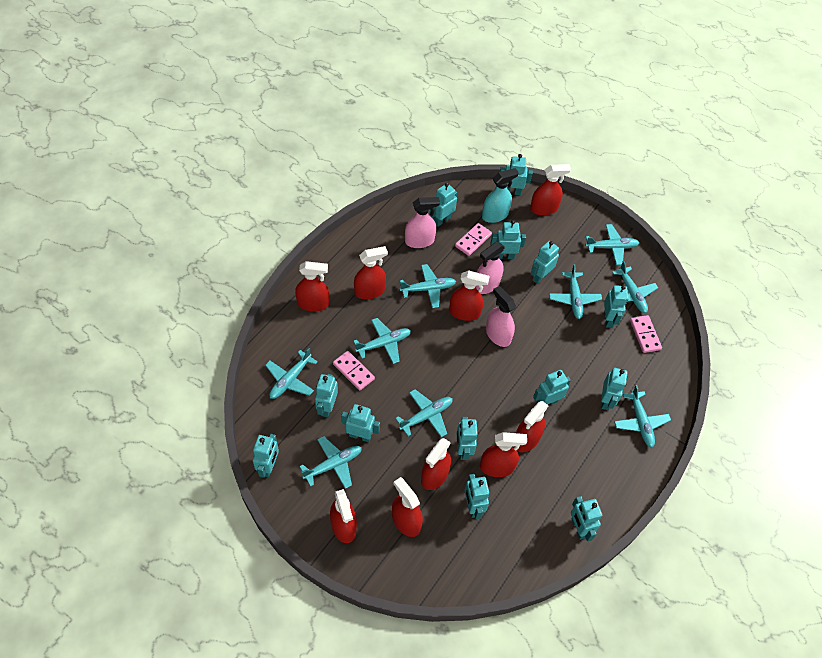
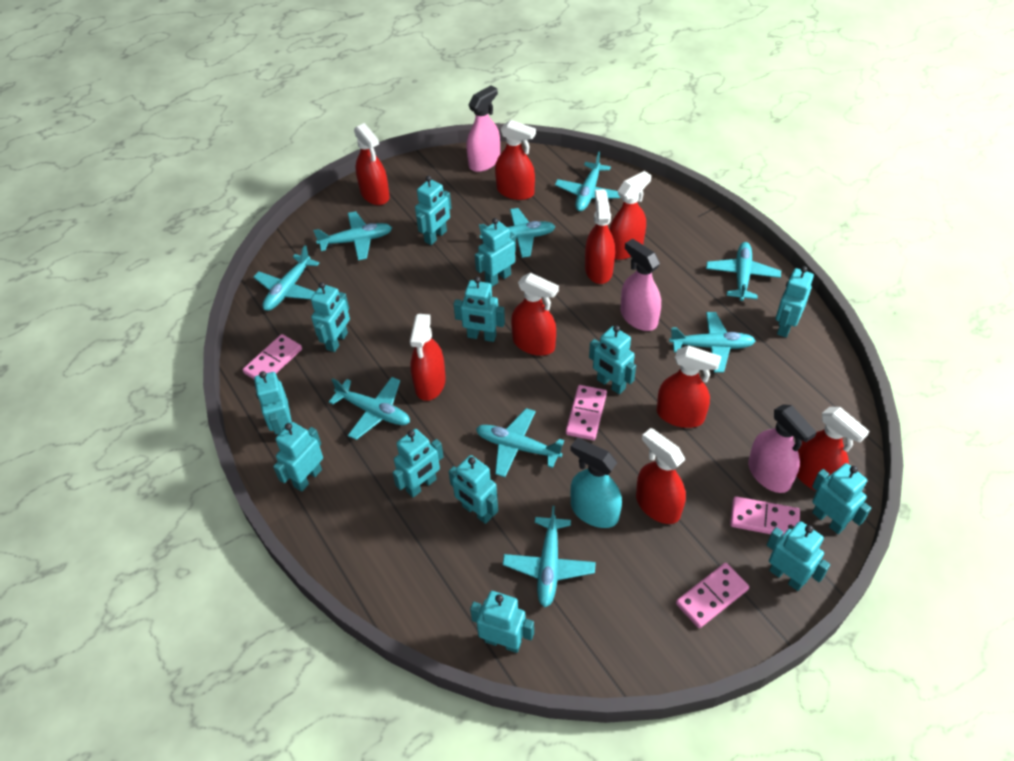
pink domino: 3 -> 4

